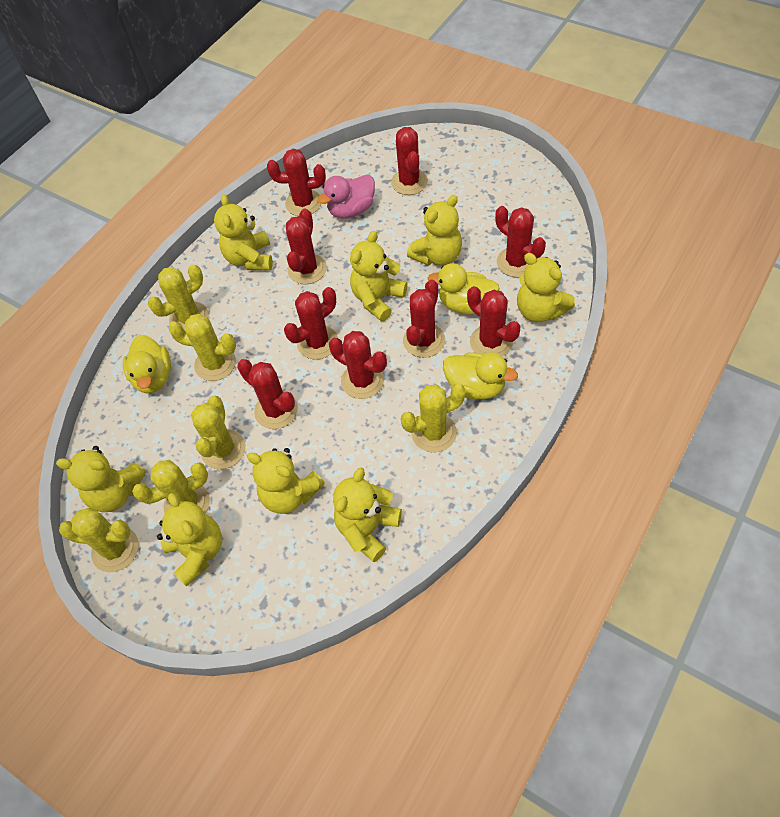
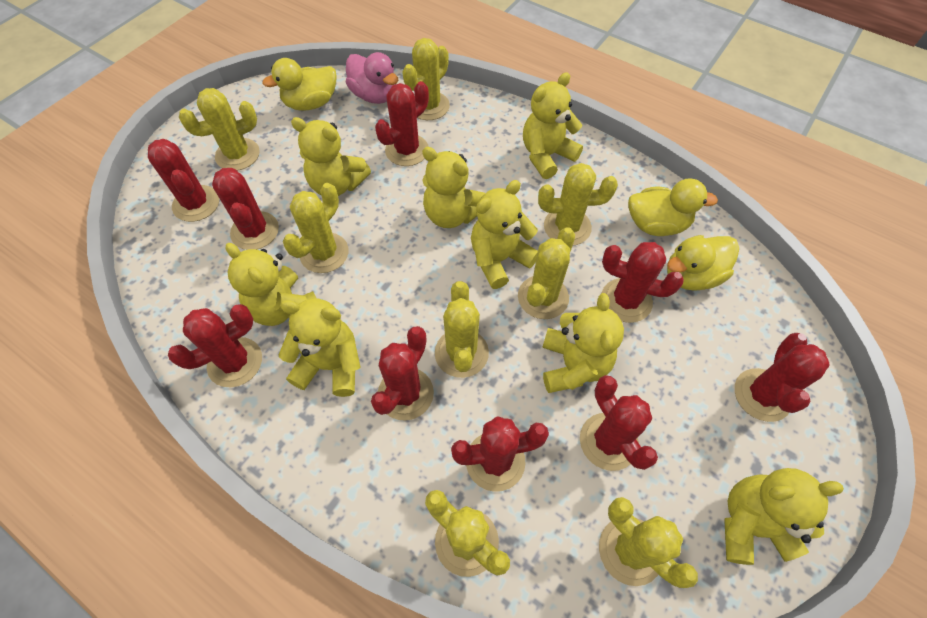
yellow cactus: 6 -> 8

